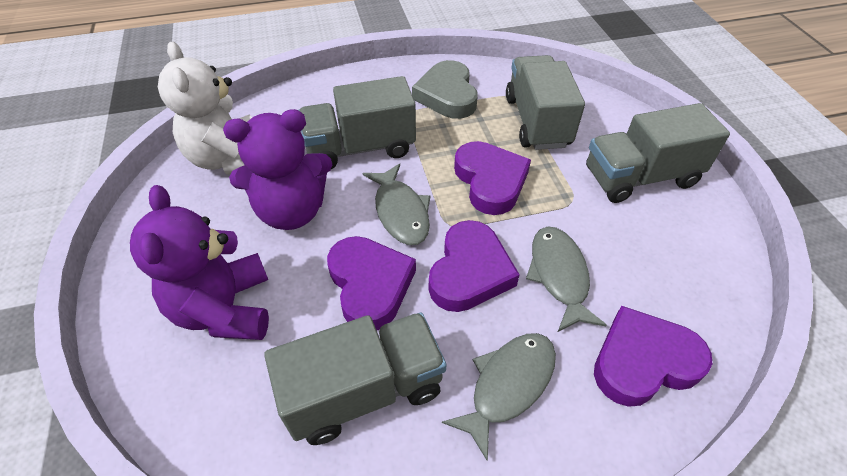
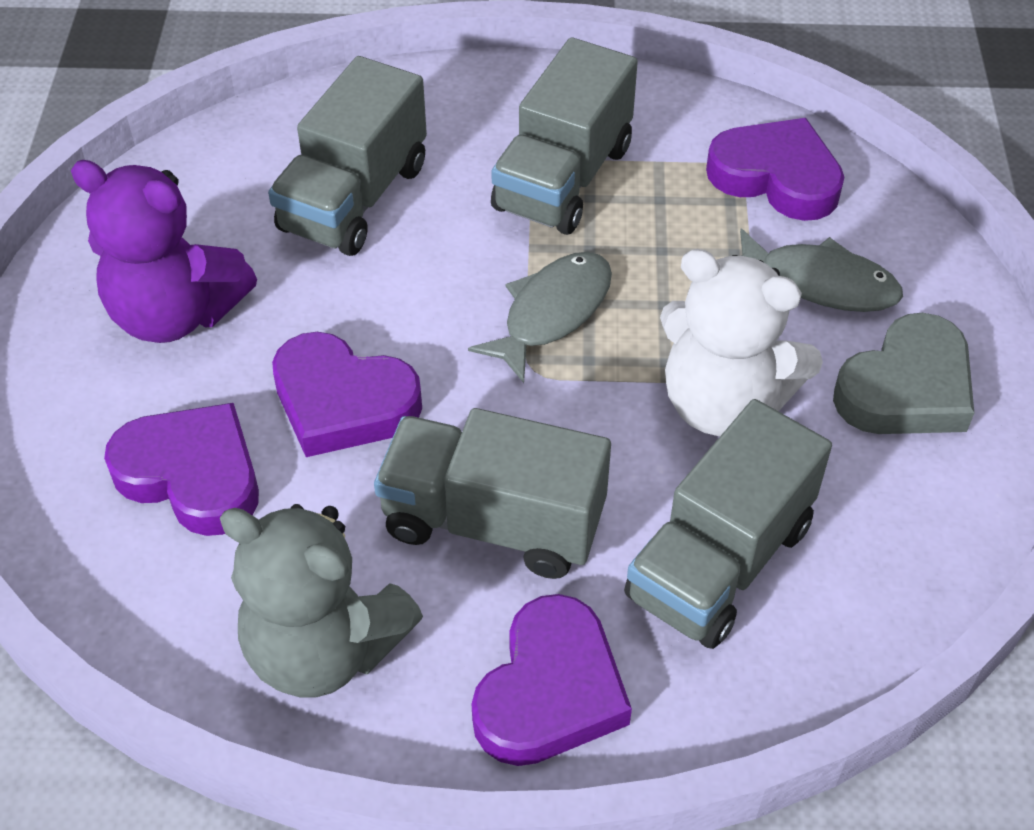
grey fish: 3 -> 2
grey teddy bear: 0 -> 1
purple teddy bear: 2 -> 1

